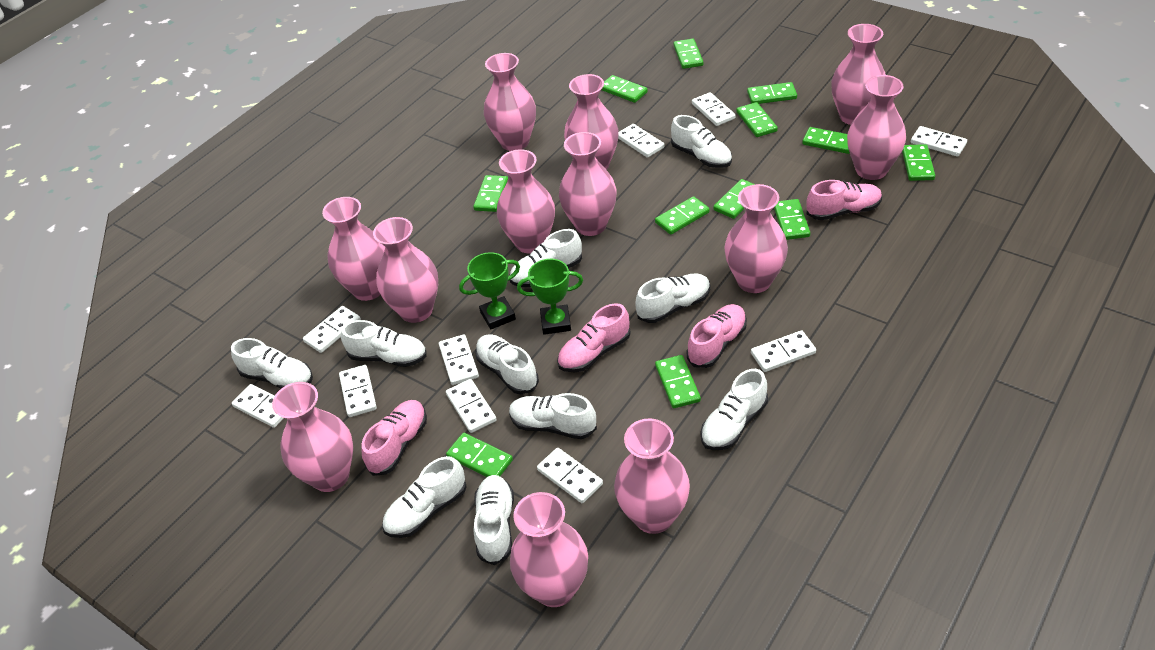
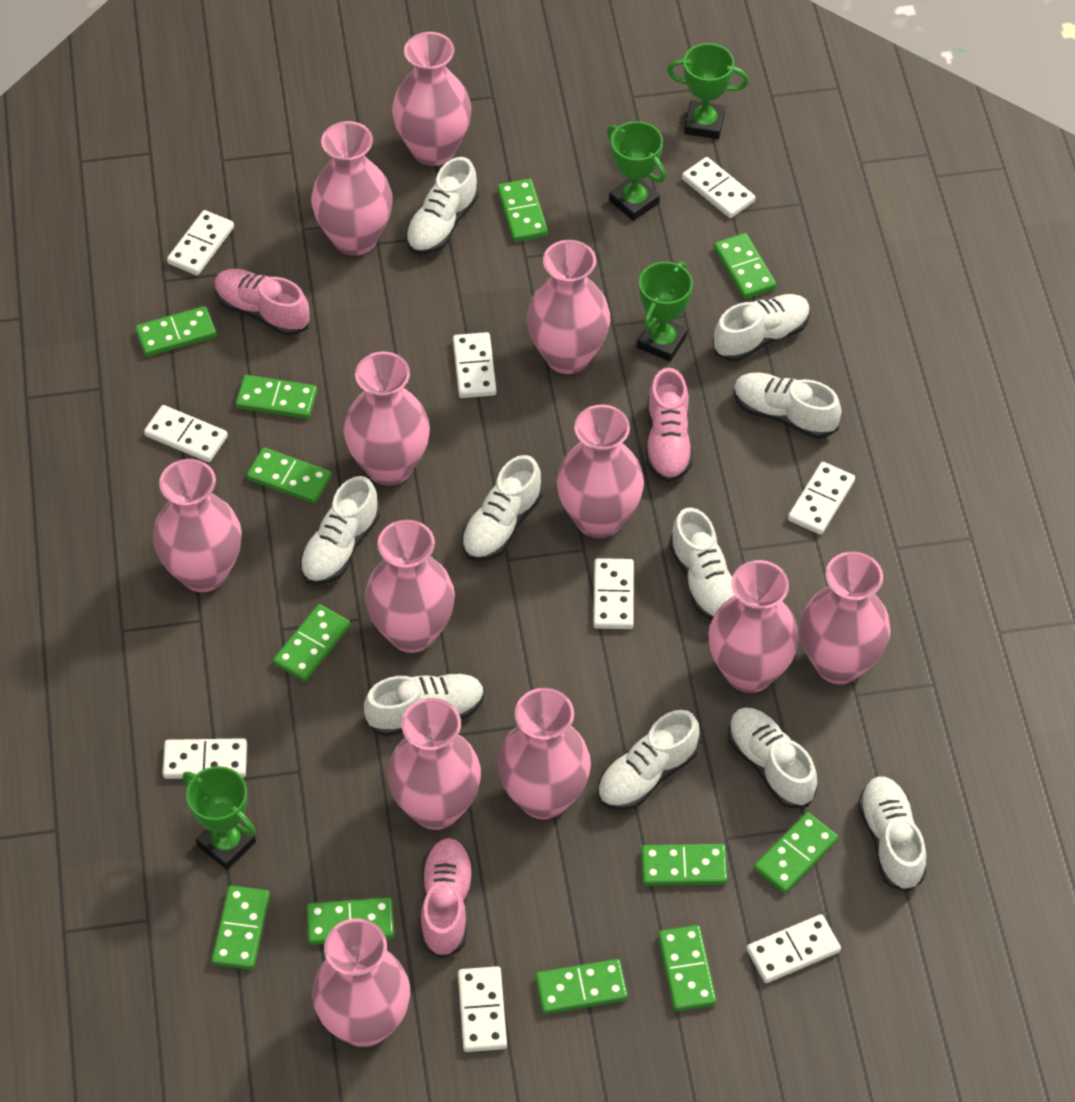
green trophy: 2 -> 4
pink shoe: 4 -> 3
white domino: 10 -> 9

